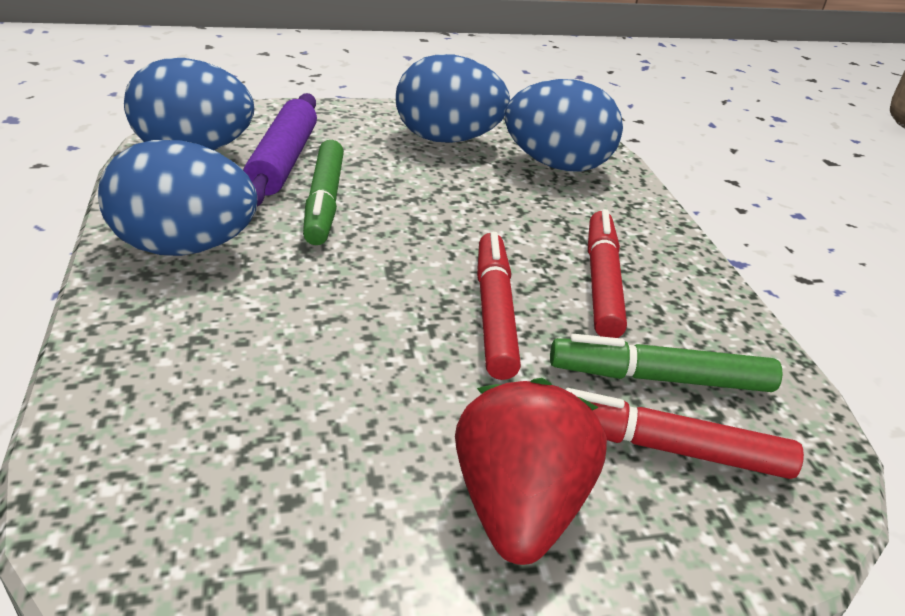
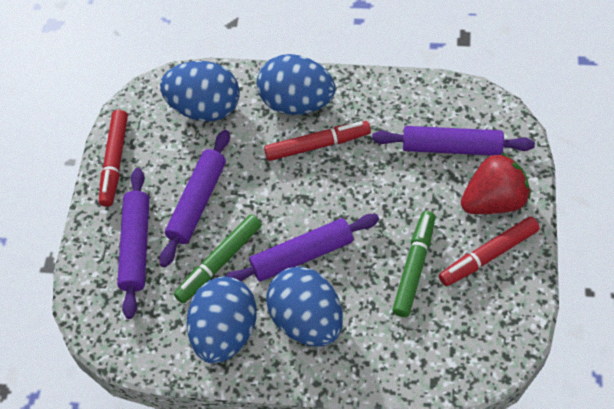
purple rolling pin: 1 -> 4

